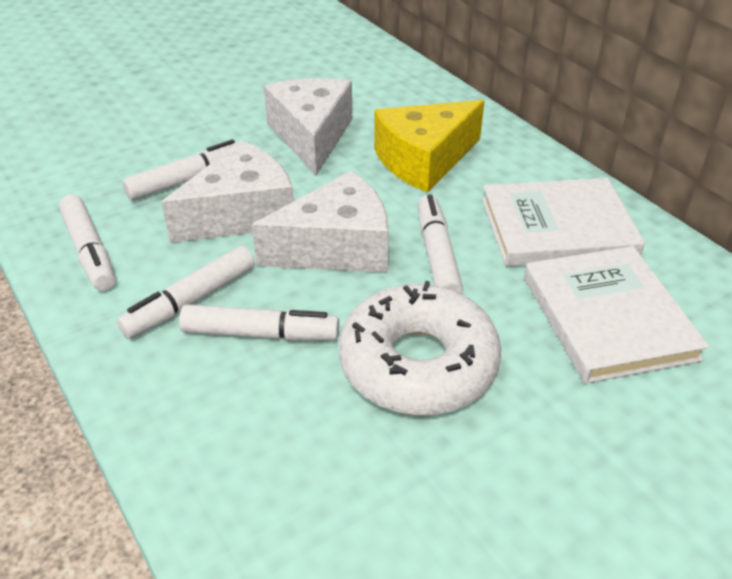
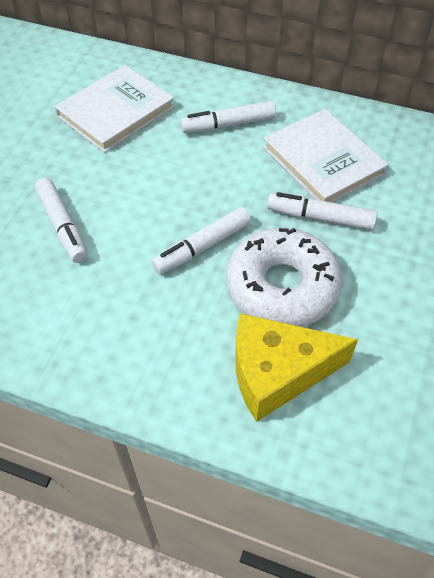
white cheese: 3 -> 0
white marker: 5 -> 4

